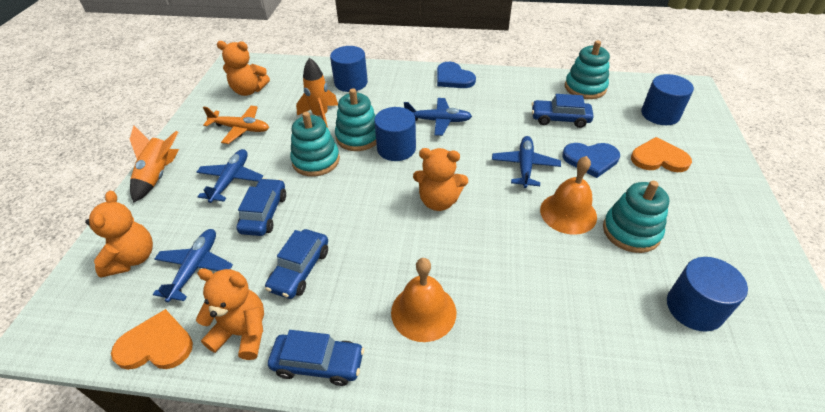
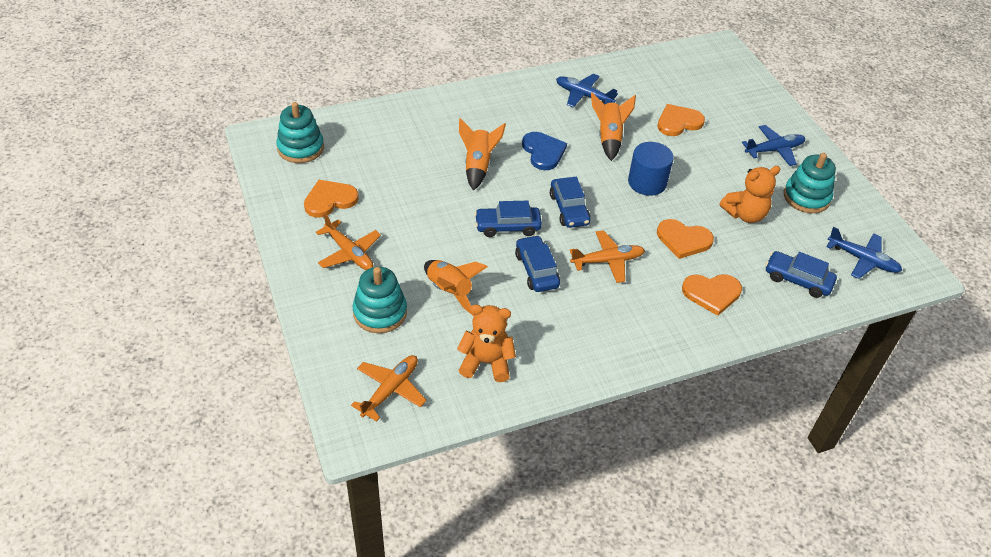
blue cylinder: 4 -> 1
blue heart: 2 -> 1
blue plane: 4 -> 3
orange bell: 2 -> 0
orange heart: 2 -> 4
orange plane: 1 -> 3
orange rocket: 2 -> 3
orange teddy bear: 4 -> 2
turquoise stacking toy: 4 -> 3

